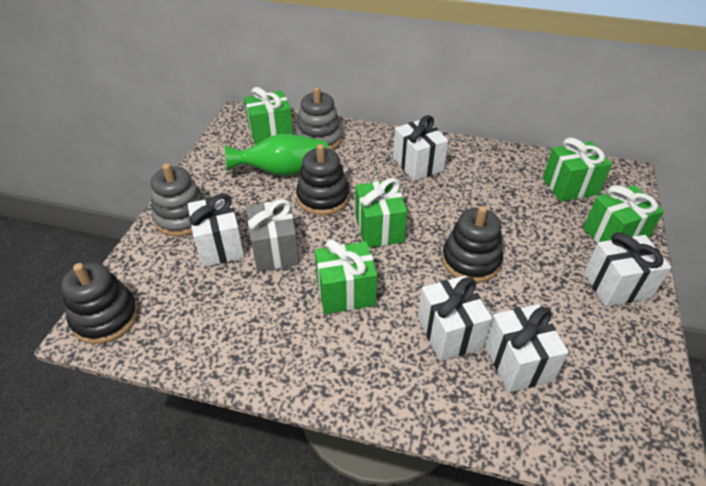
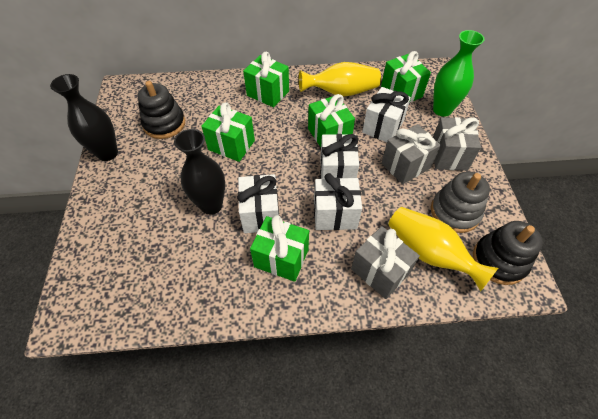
black stacking toy: 3 -> 2
black vase: 0 -> 2
grey gift: 1 -> 3
grey stacking toy: 2 -> 1
white gift: 5 -> 4
yellow vase: 0 -> 2

